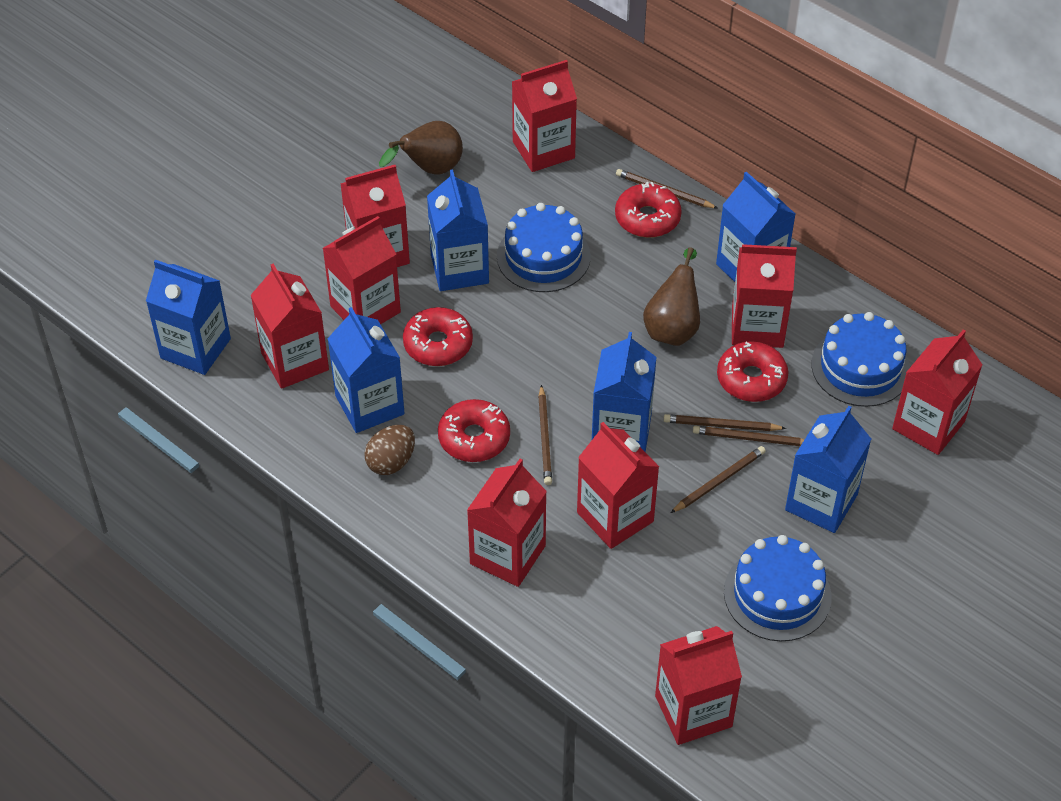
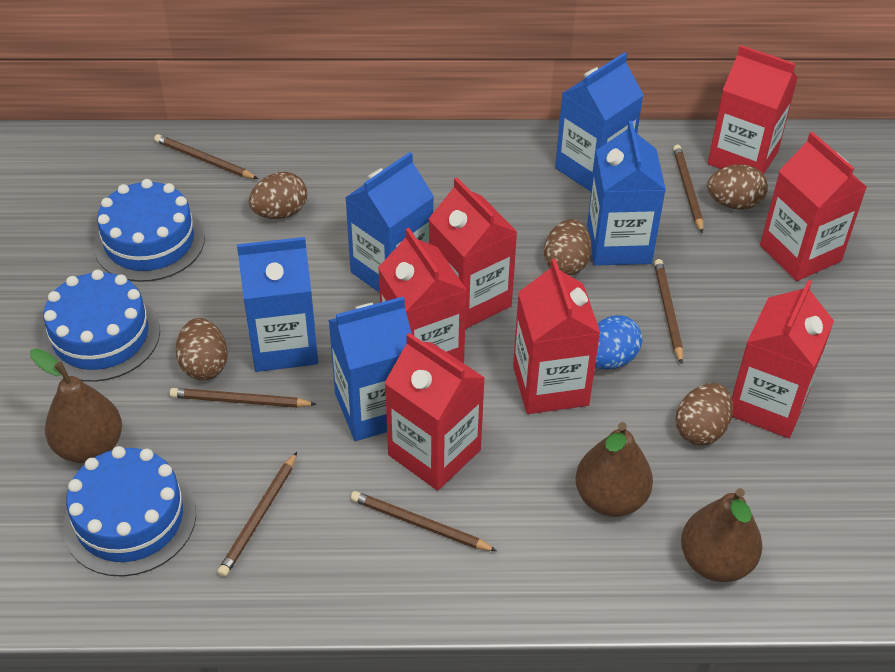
blue carton: 6 -> 5
blue egg: 0 -> 1
brown egg: 1 -> 5
brown pear: 2 -> 3
brown pencil: 5 -> 6
red carton: 9 -> 7
red donut: 4 -> 0

